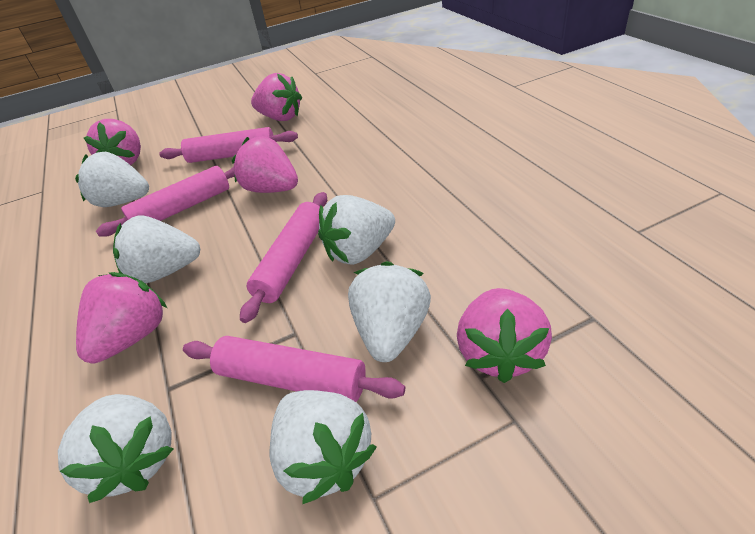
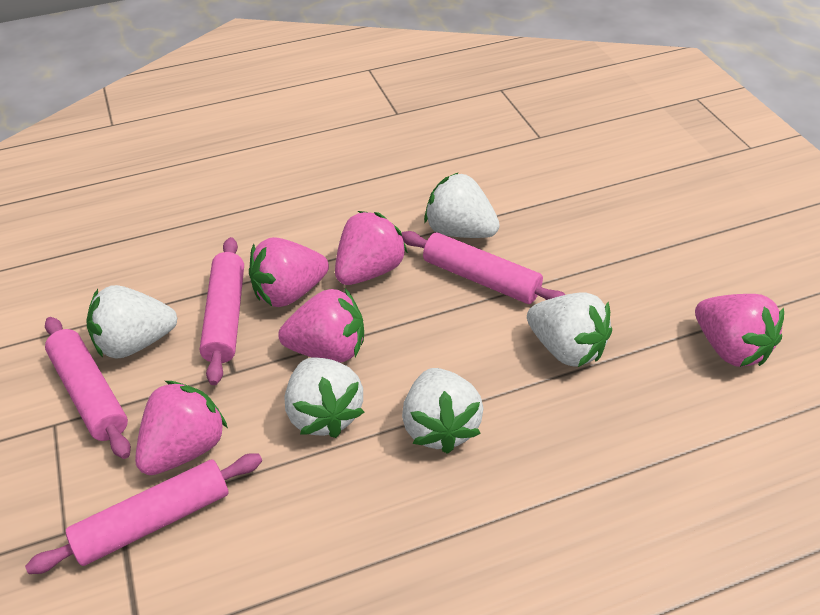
white strawberry: 6 -> 5

